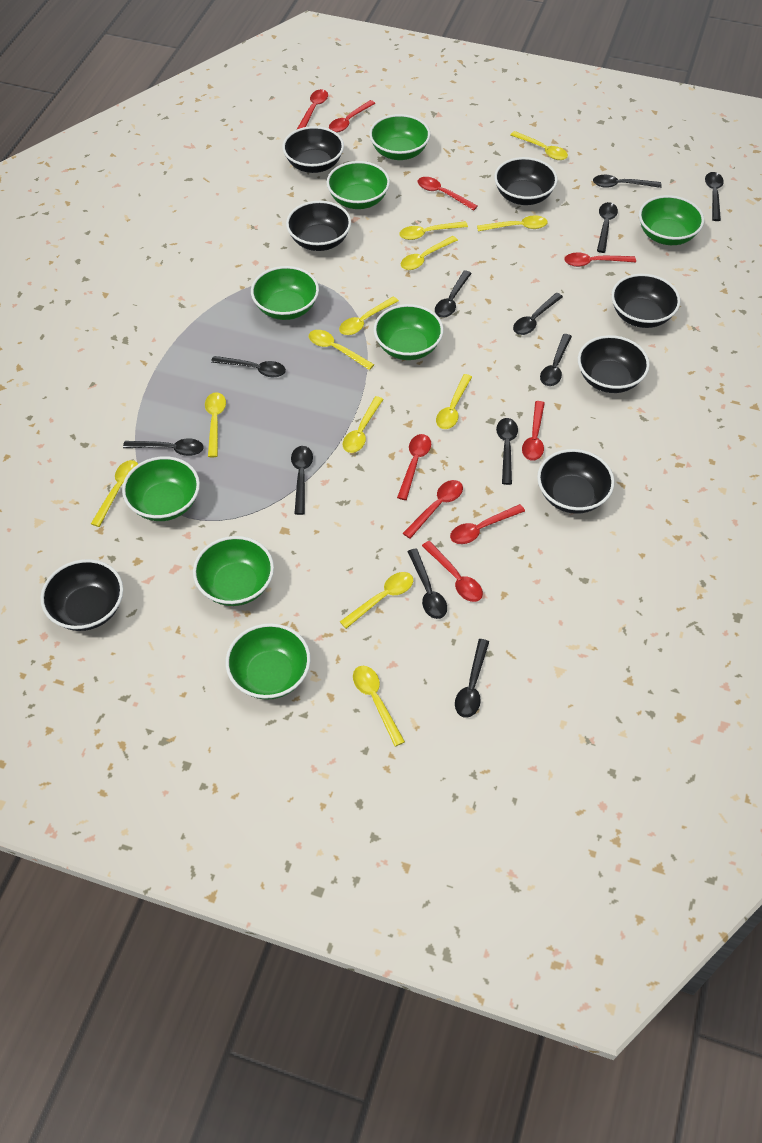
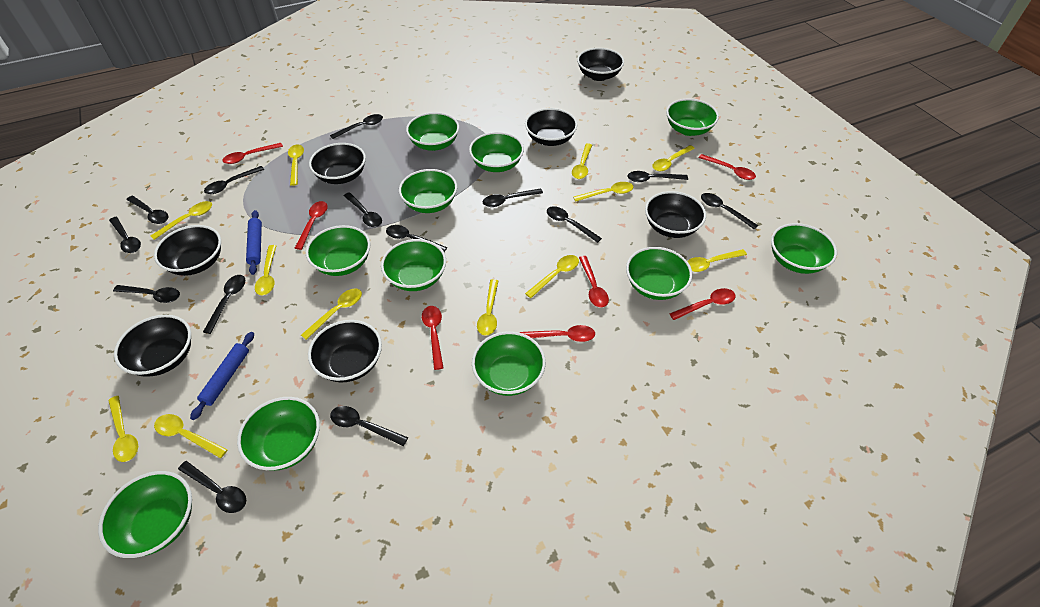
black spoon: 12 -> 14
blue rolling pin: 0 -> 2
green bowl: 8 -> 11
red spoon: 9 -> 7

